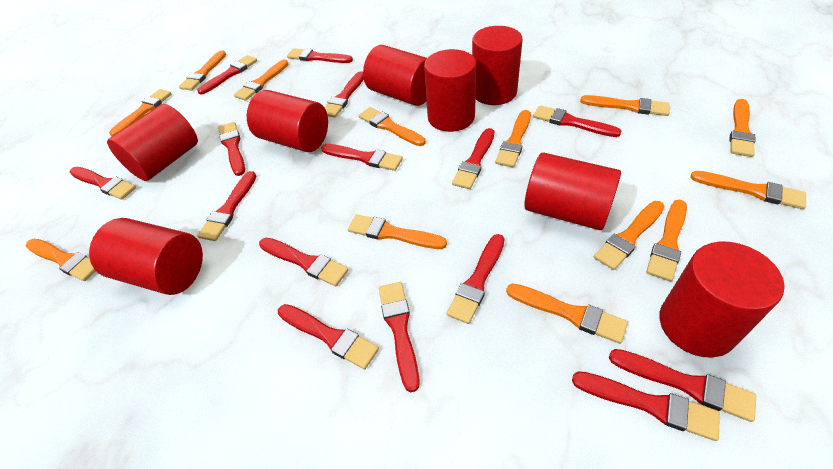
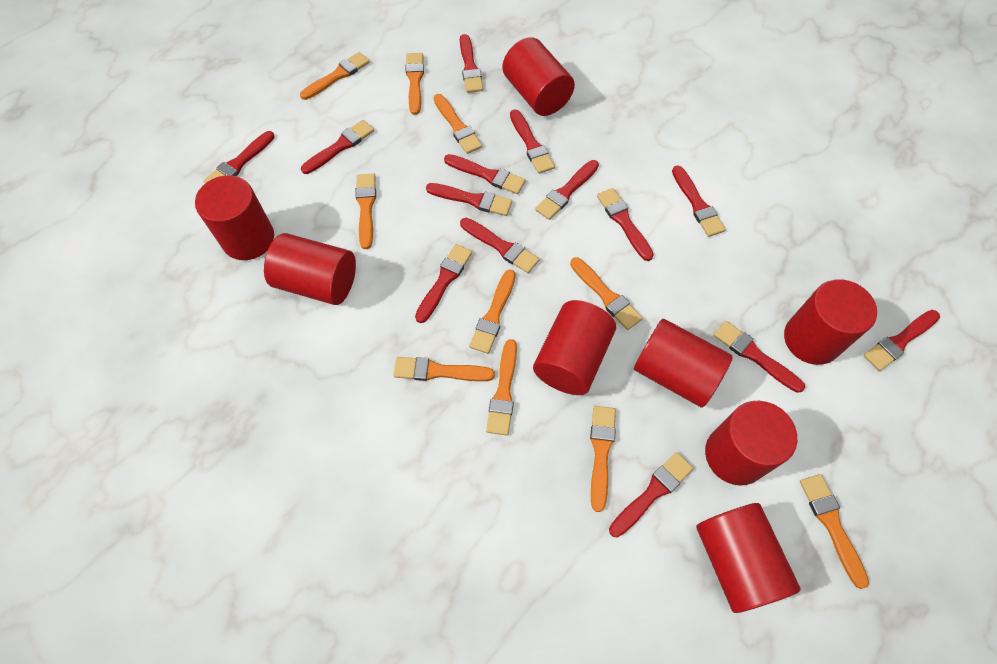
orange brush: 13 -> 10
red brush: 15 -> 14

